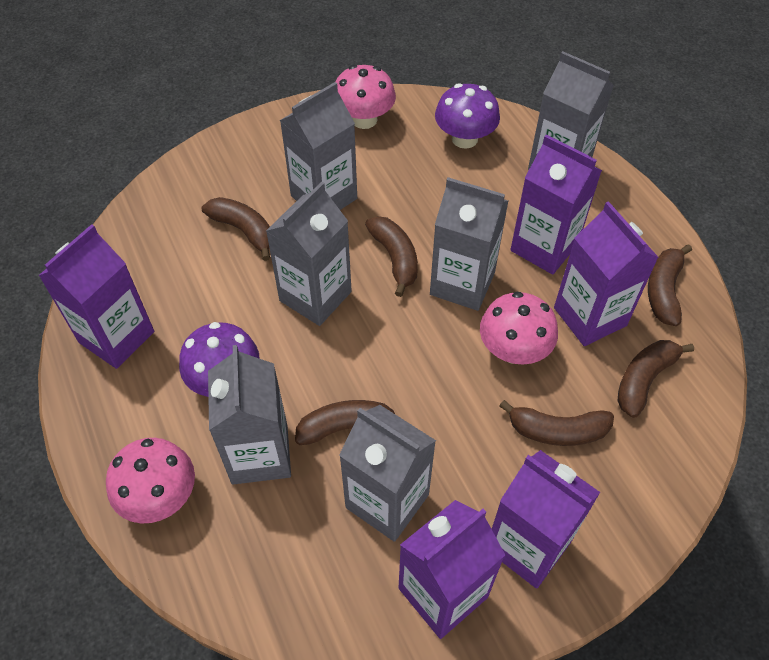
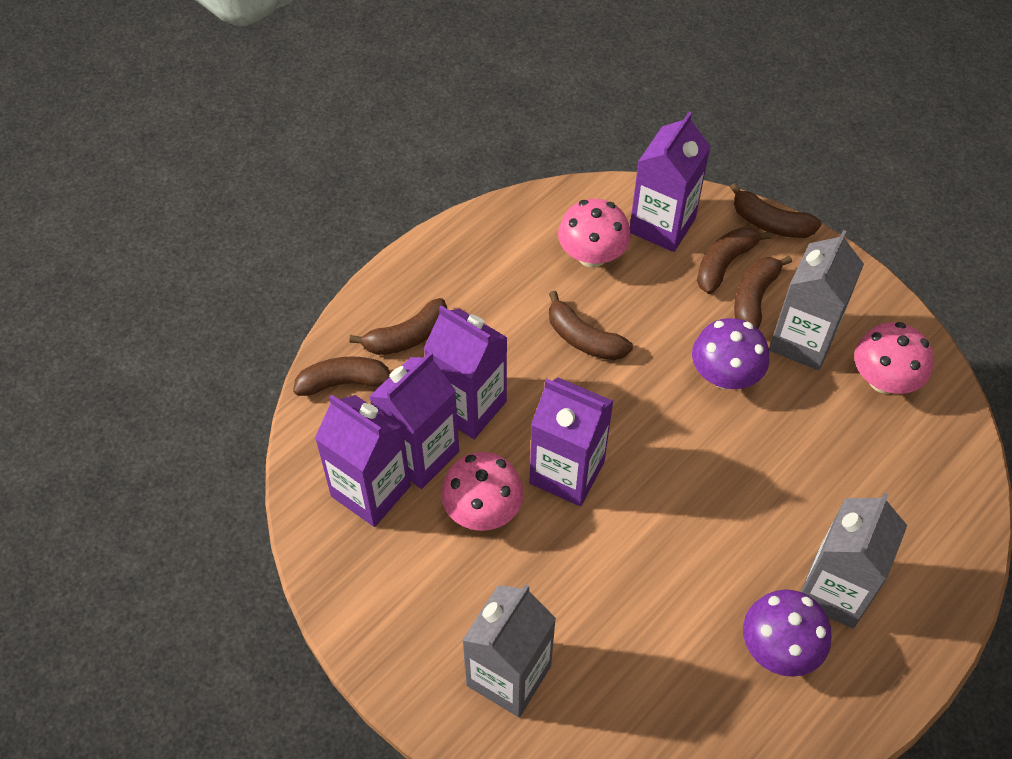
grey carton: 6 -> 3

